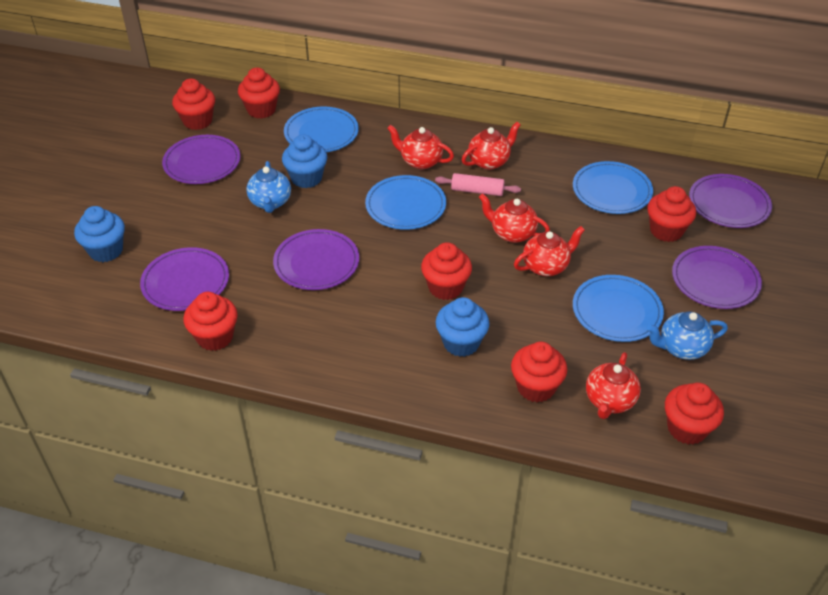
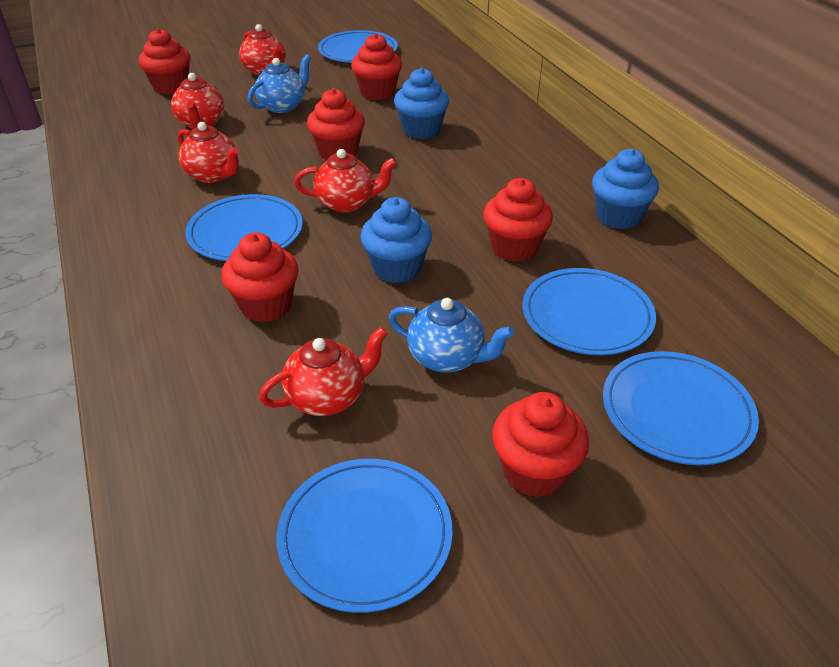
blue plate: 4 -> 5
pink rolling pin: 1 -> 0
purple plate: 5 -> 0
red cupcake: 7 -> 6

